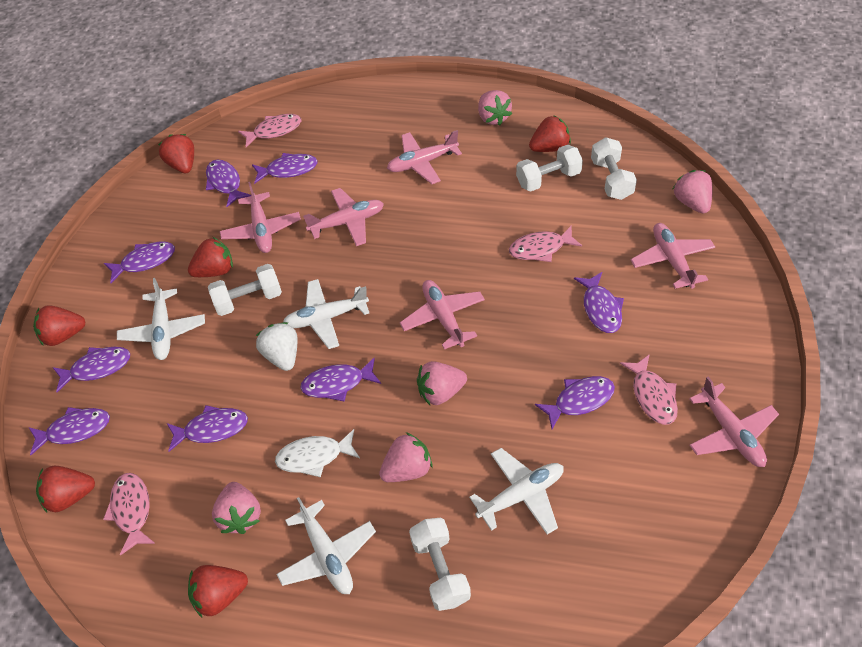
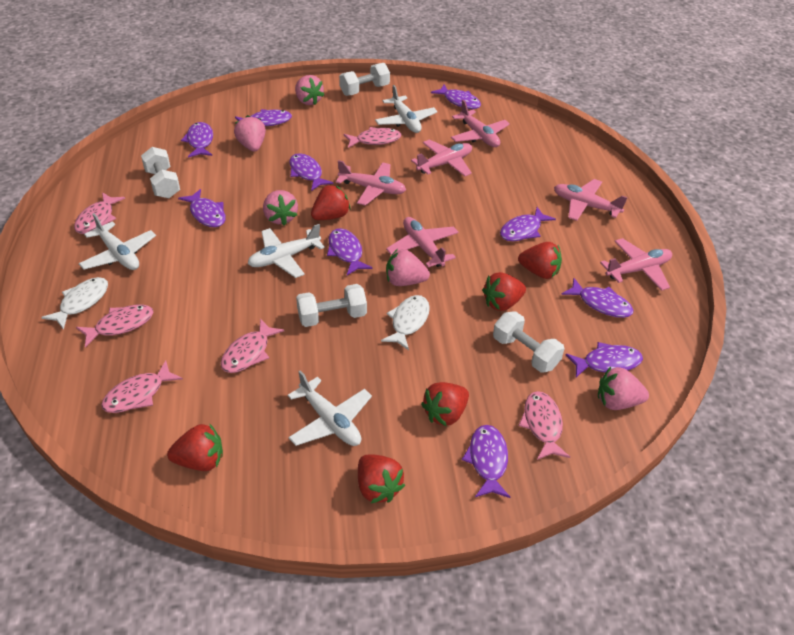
pink fish: 4 -> 6
purple fish: 9 -> 10
white fish: 1 -> 2
white strawberry: 1 -> 0

